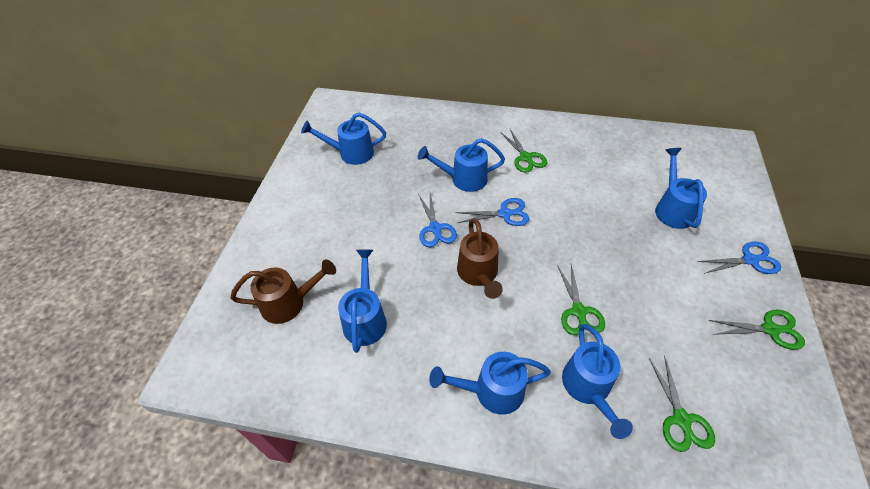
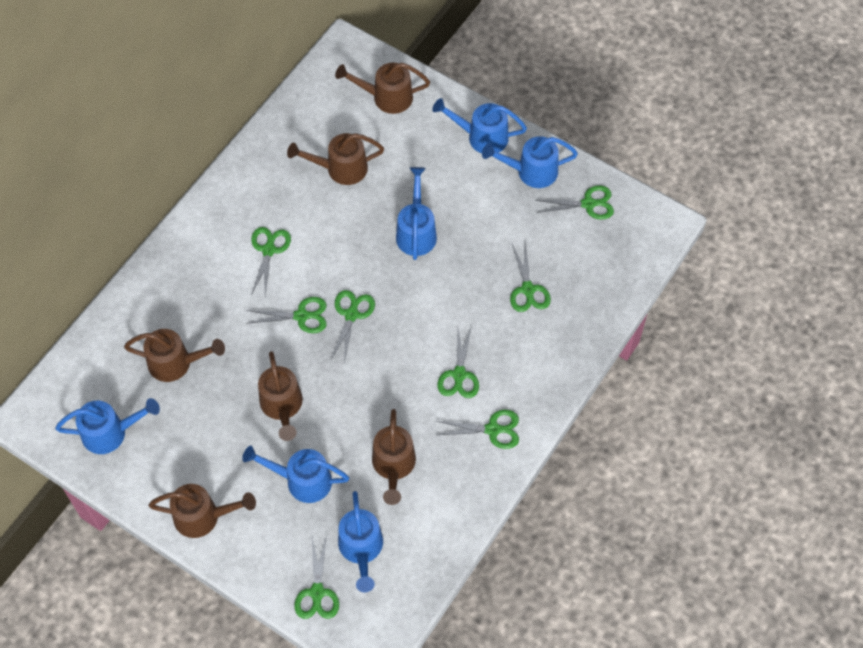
blue scissors: 3 -> 0
brown watering can: 2 -> 6
green scissors: 4 -> 8

